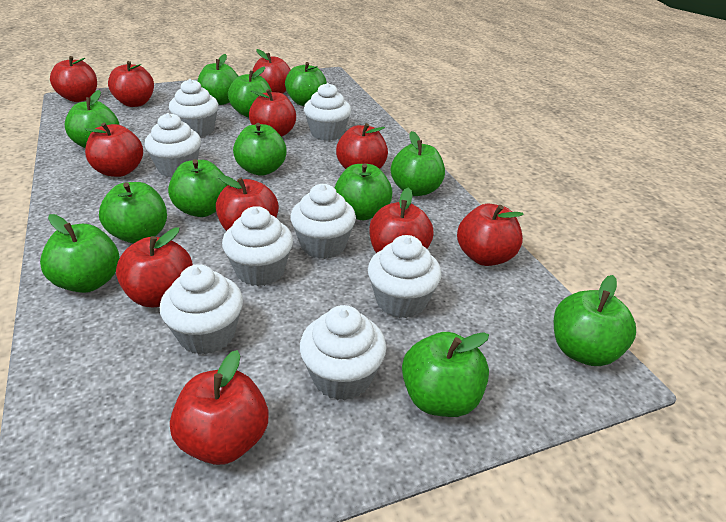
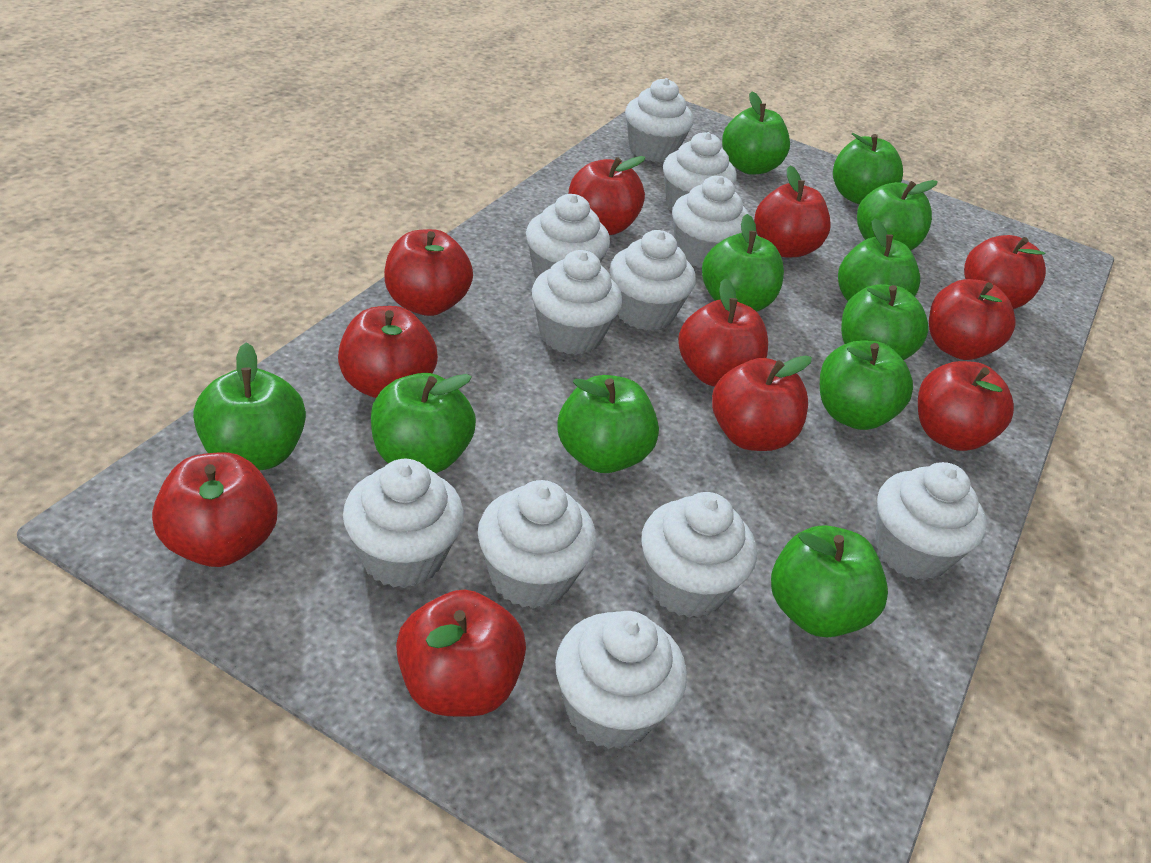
green apple: 12 -> 11
white cupcake: 8 -> 11

